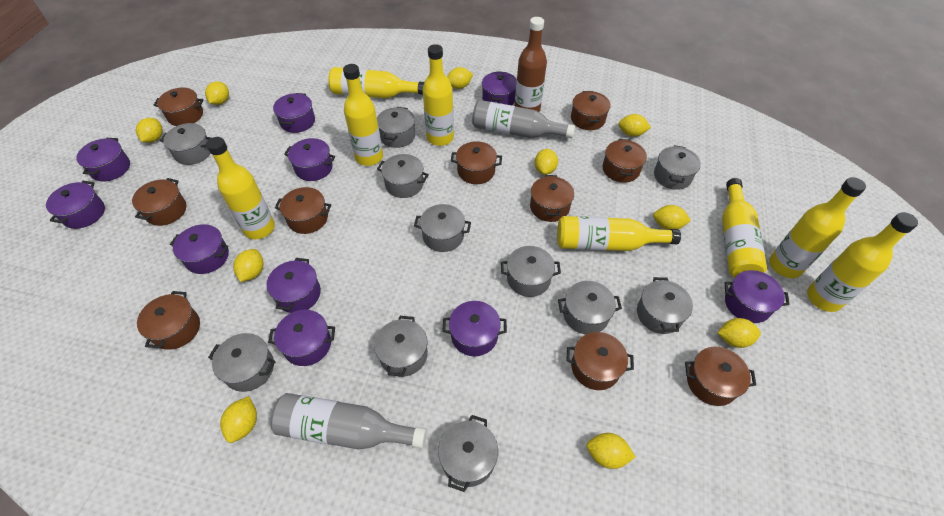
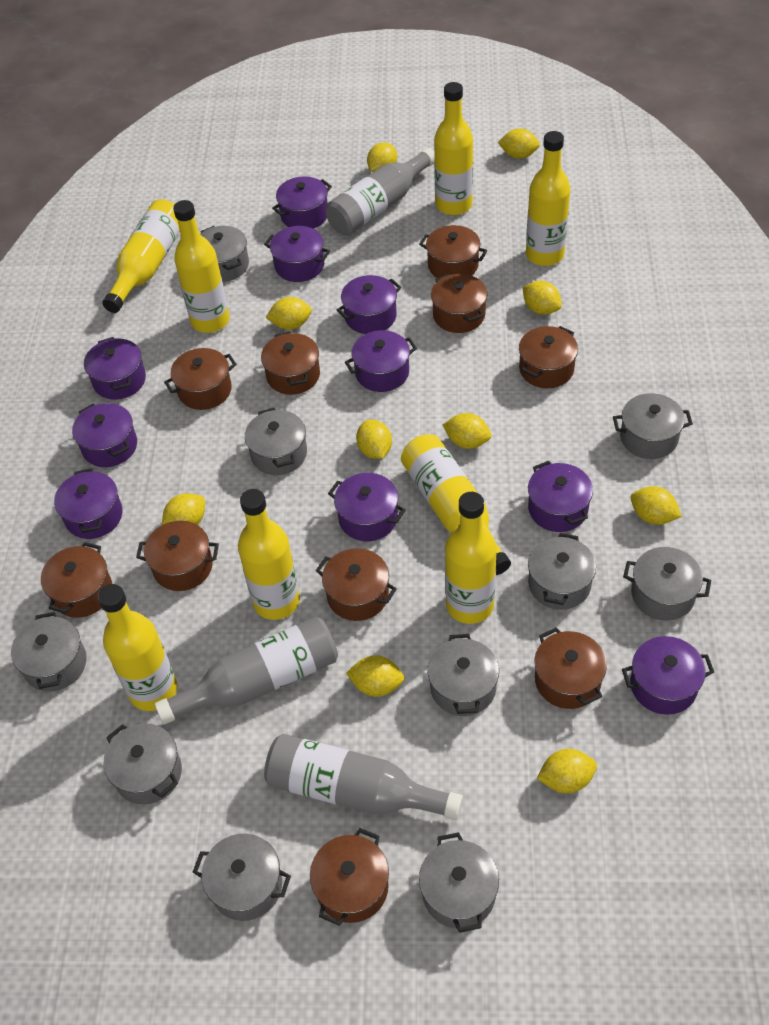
brown bottle: 1 -> 0
grey bottle: 2 -> 3
grey pot: 11 -> 10

